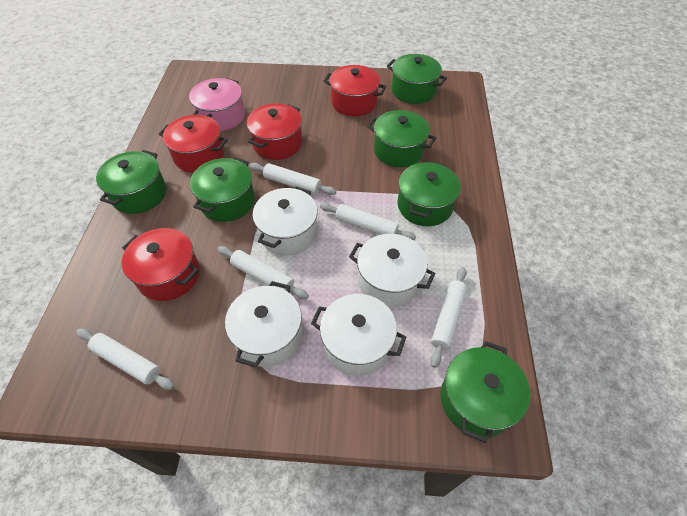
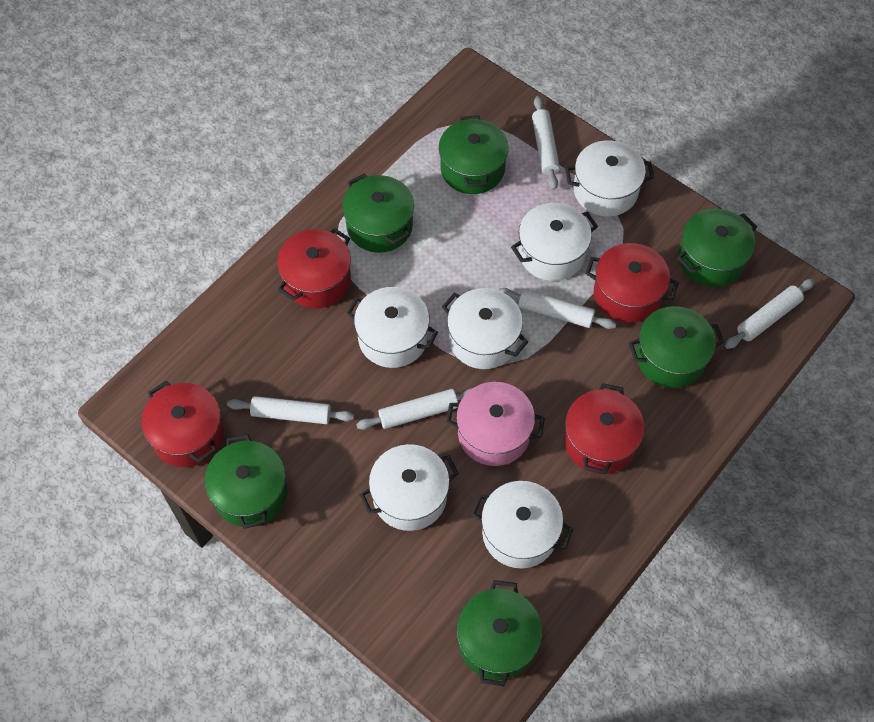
white pot: 4 -> 6

